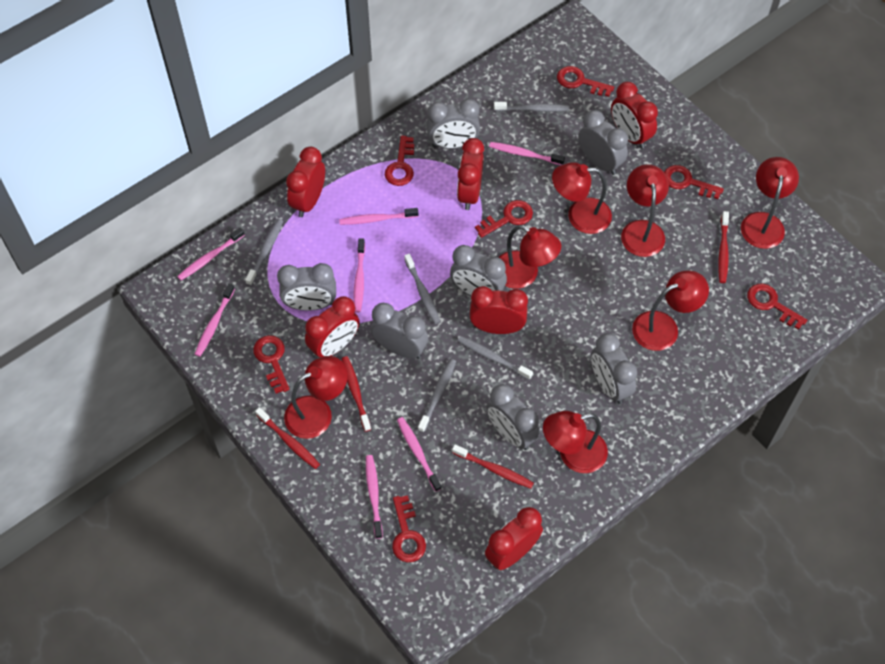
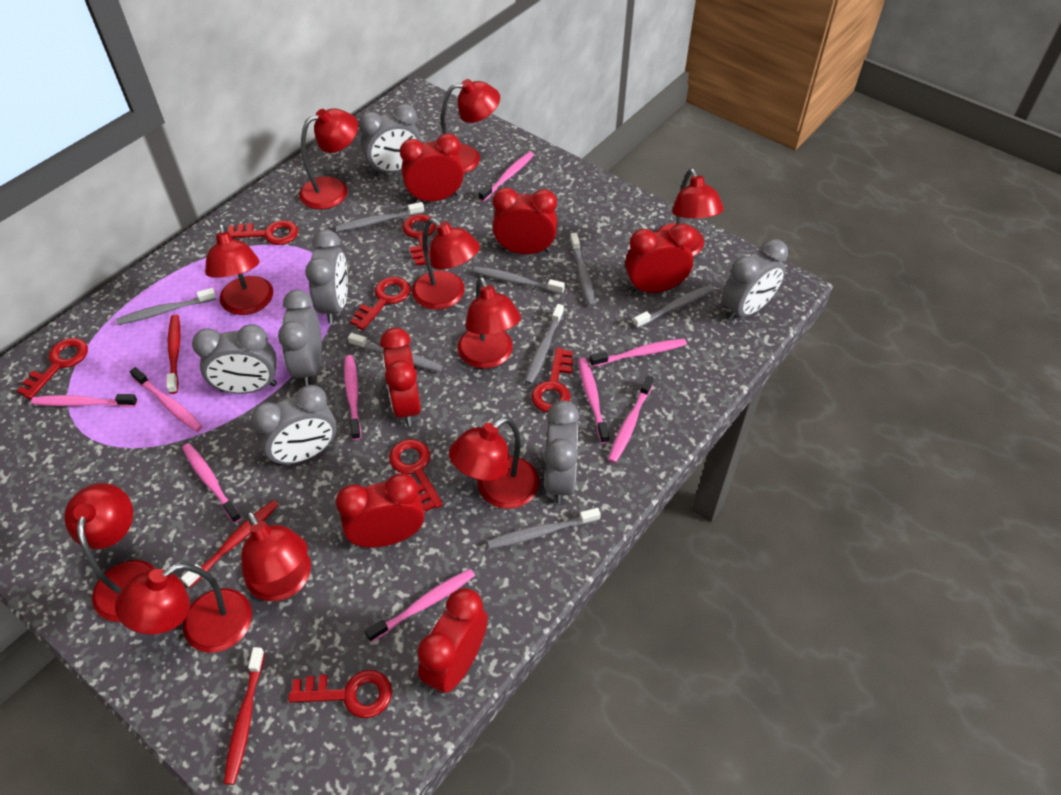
grey toothbrush: 5 -> 8
pink toothbrush: 7 -> 9
red lamp: 7 -> 10
red toothbrush: 4 -> 3

